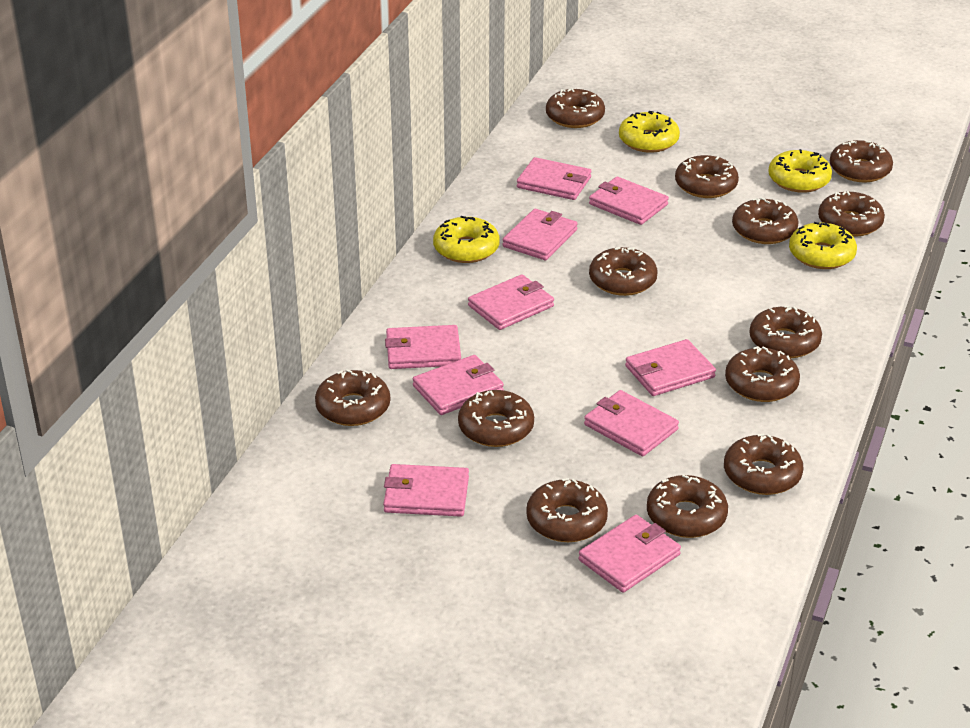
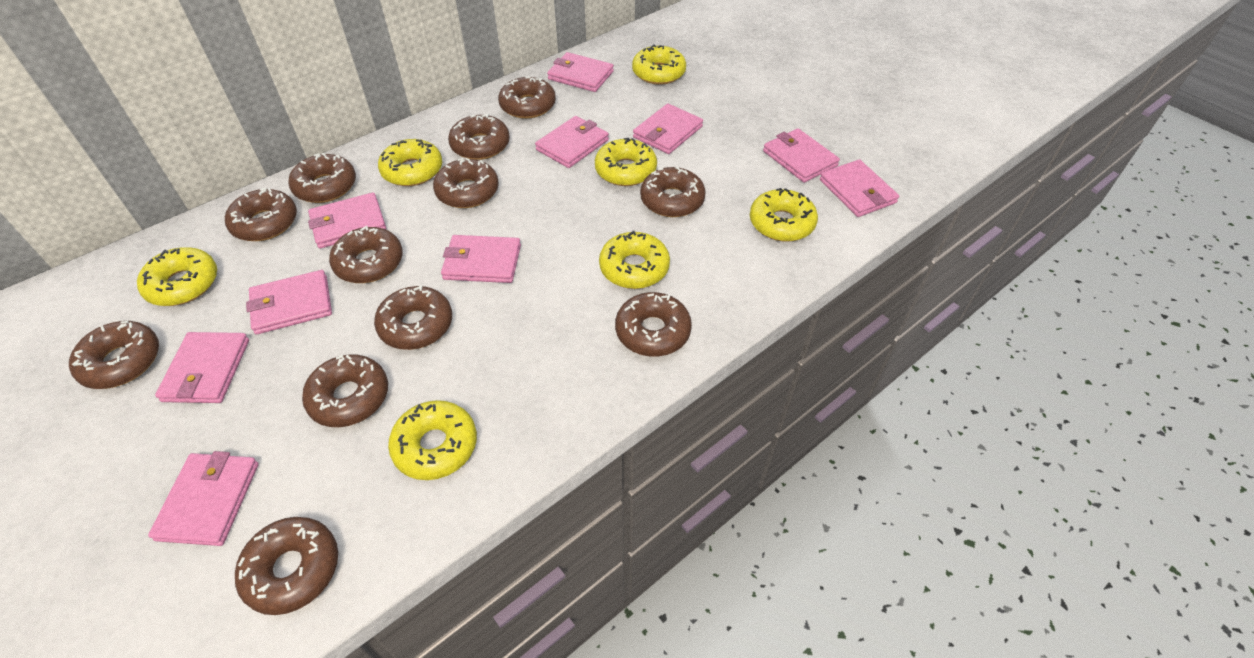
brown donut: 13 -> 12
yellow donut: 4 -> 7

